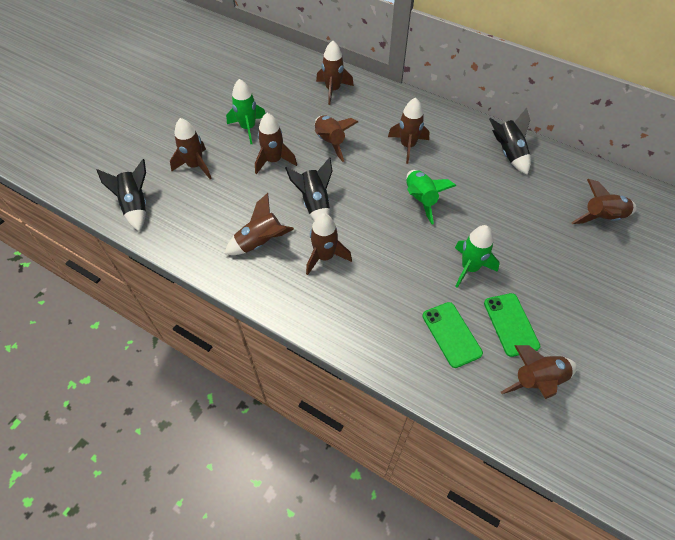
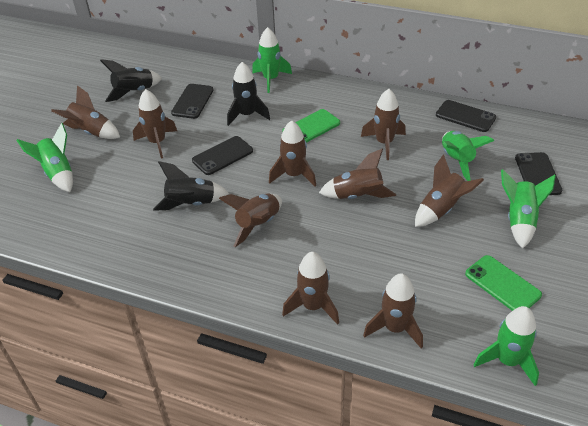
black phone: 0 -> 4
green rocket: 3 -> 5

